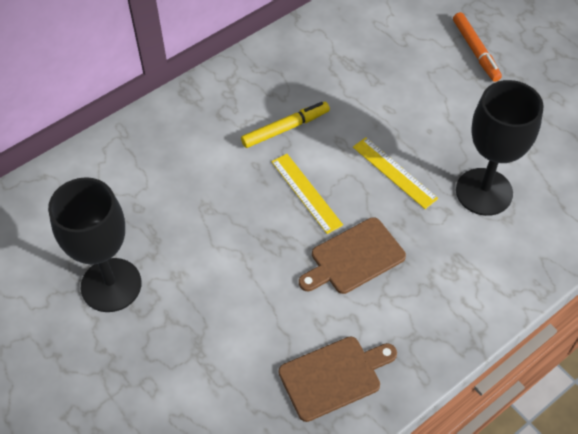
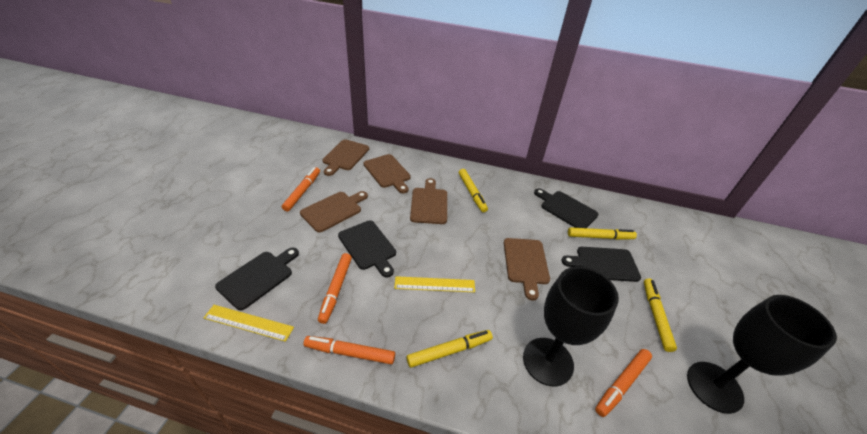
black cutting board: 0 -> 4
brown cutting board: 2 -> 5
orange marker: 1 -> 4
yellow marker: 1 -> 4

